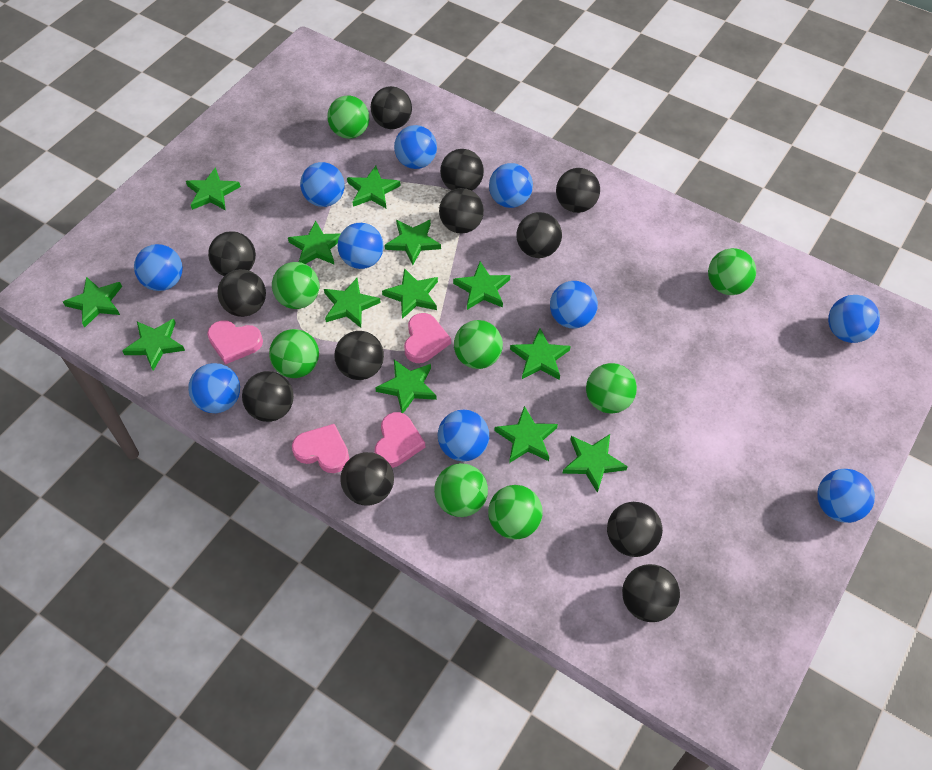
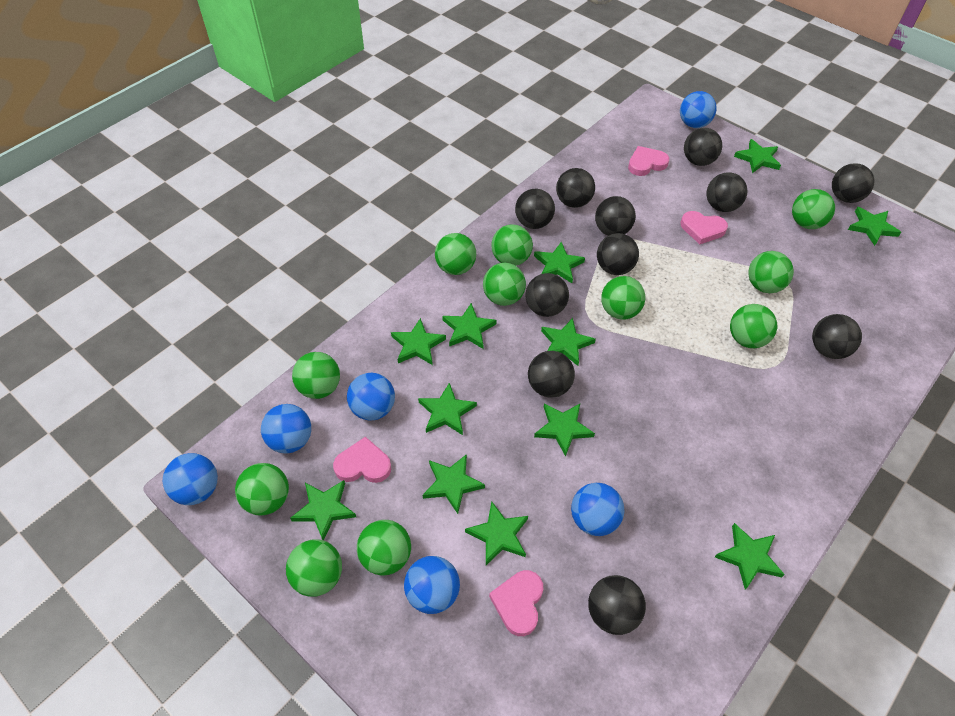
black ball: 12 -> 11
blue ball: 10 -> 6
green ball: 8 -> 11
green star: 13 -> 12

